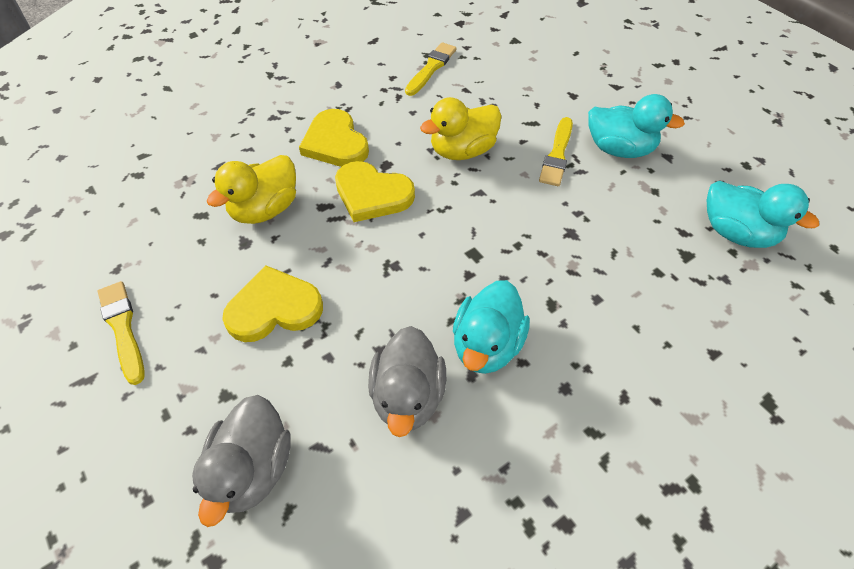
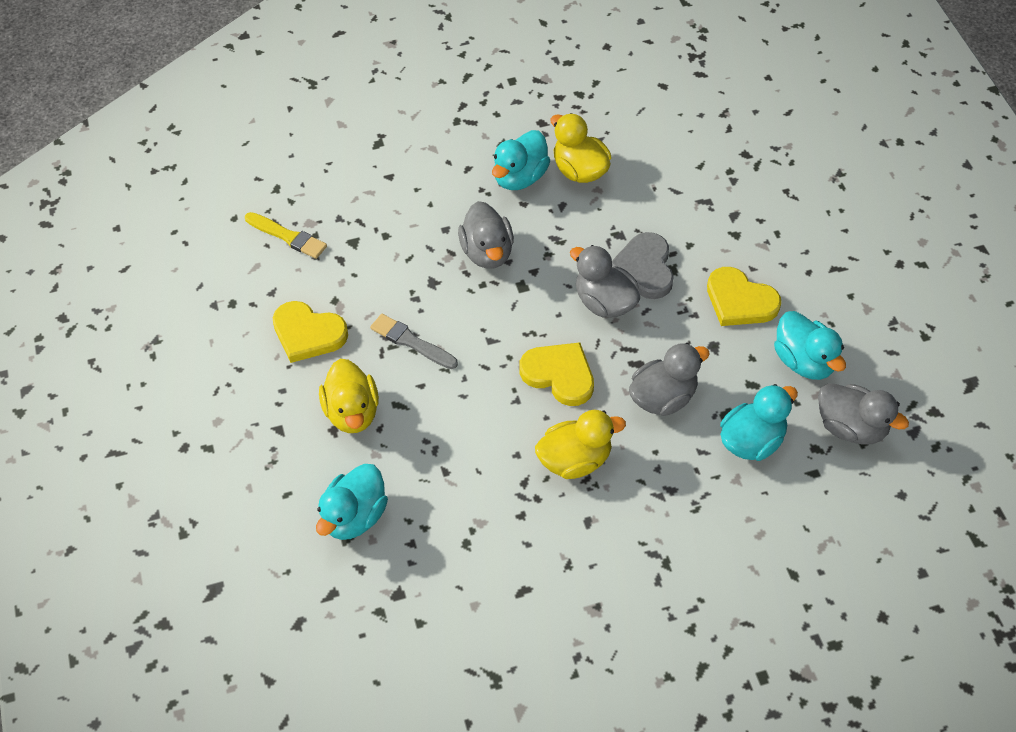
grey brush: 0 -> 1
grey duck: 2 -> 4
grey heart: 0 -> 1
turquoise duck: 3 -> 4
yellow brush: 3 -> 1
yellow duck: 2 -> 3

